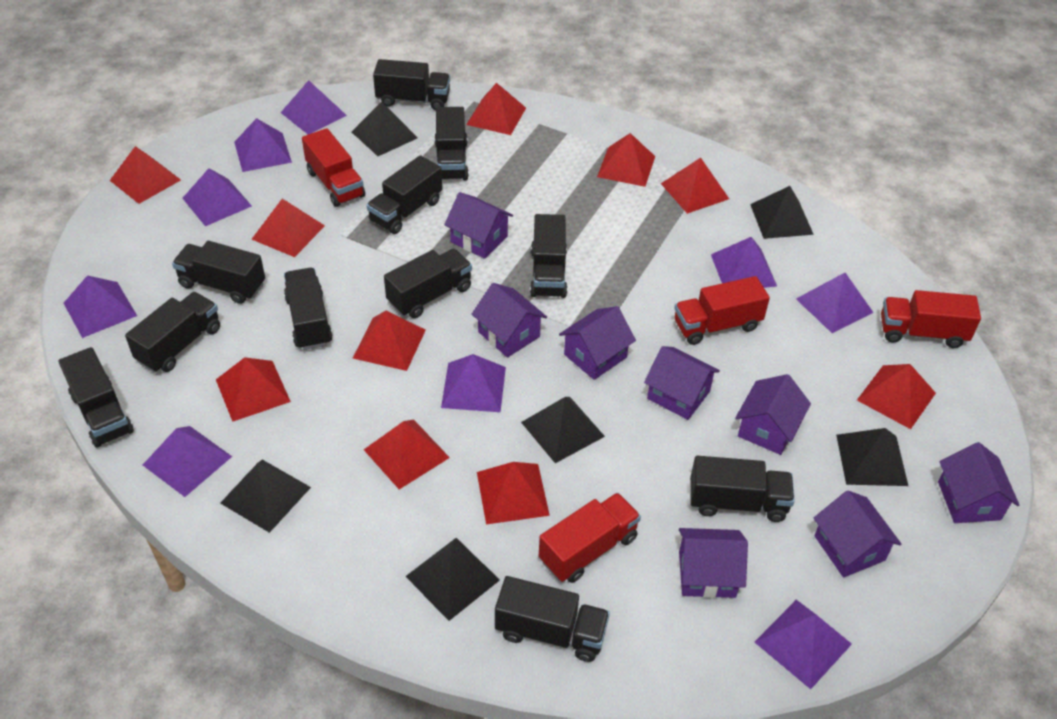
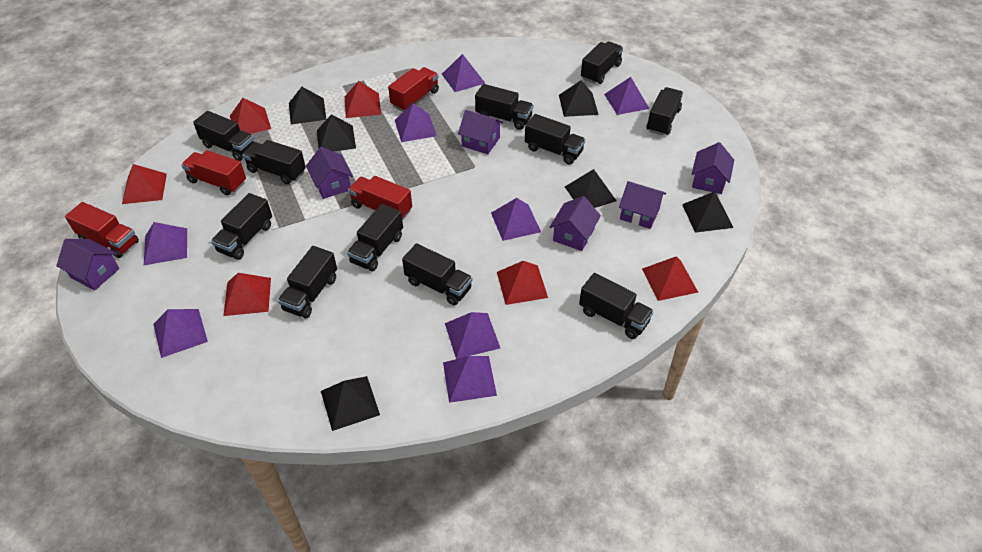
purple house: 8 -> 6
purple pyramid: 9 -> 8
red pyramid: 10 -> 6

